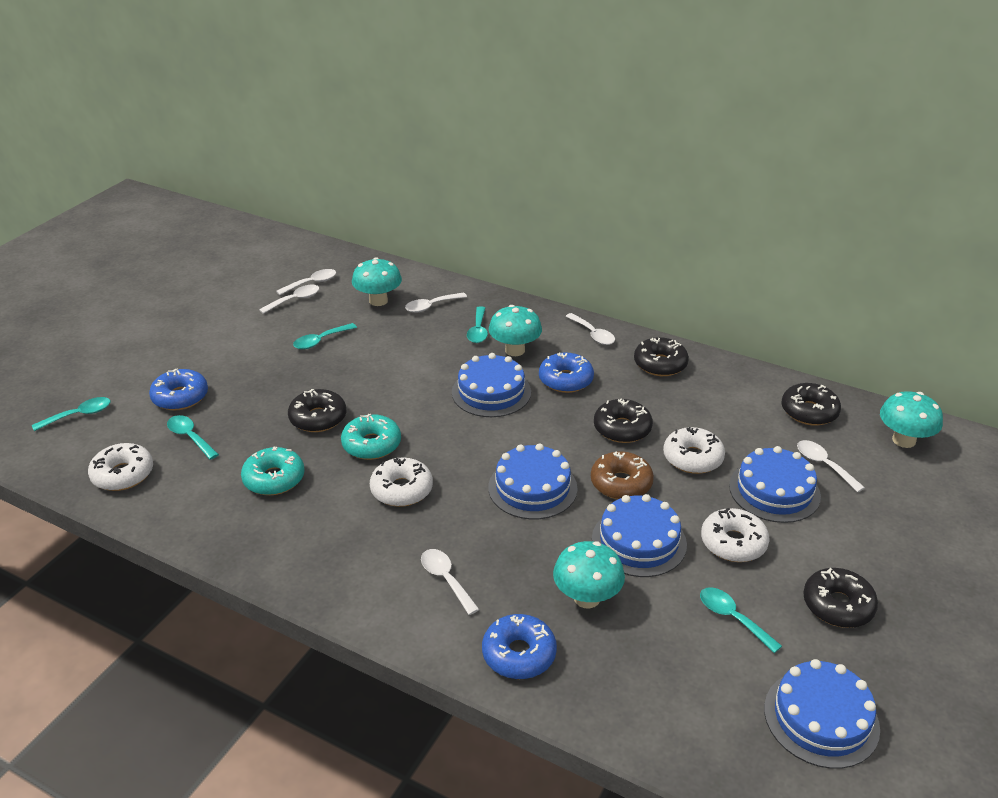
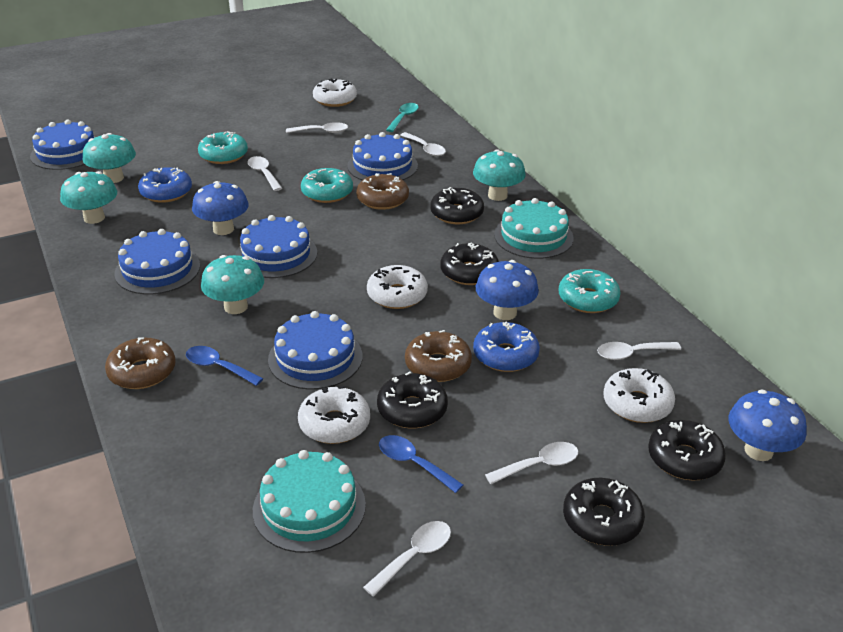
blue donut: 3 -> 2
blue mushroom: 0 -> 3
blue spoon: 0 -> 2
brown donut: 1 -> 3
turquoise cake: 0 -> 2
turquoise donut: 2 -> 3
turquoise spoon: 5 -> 1

